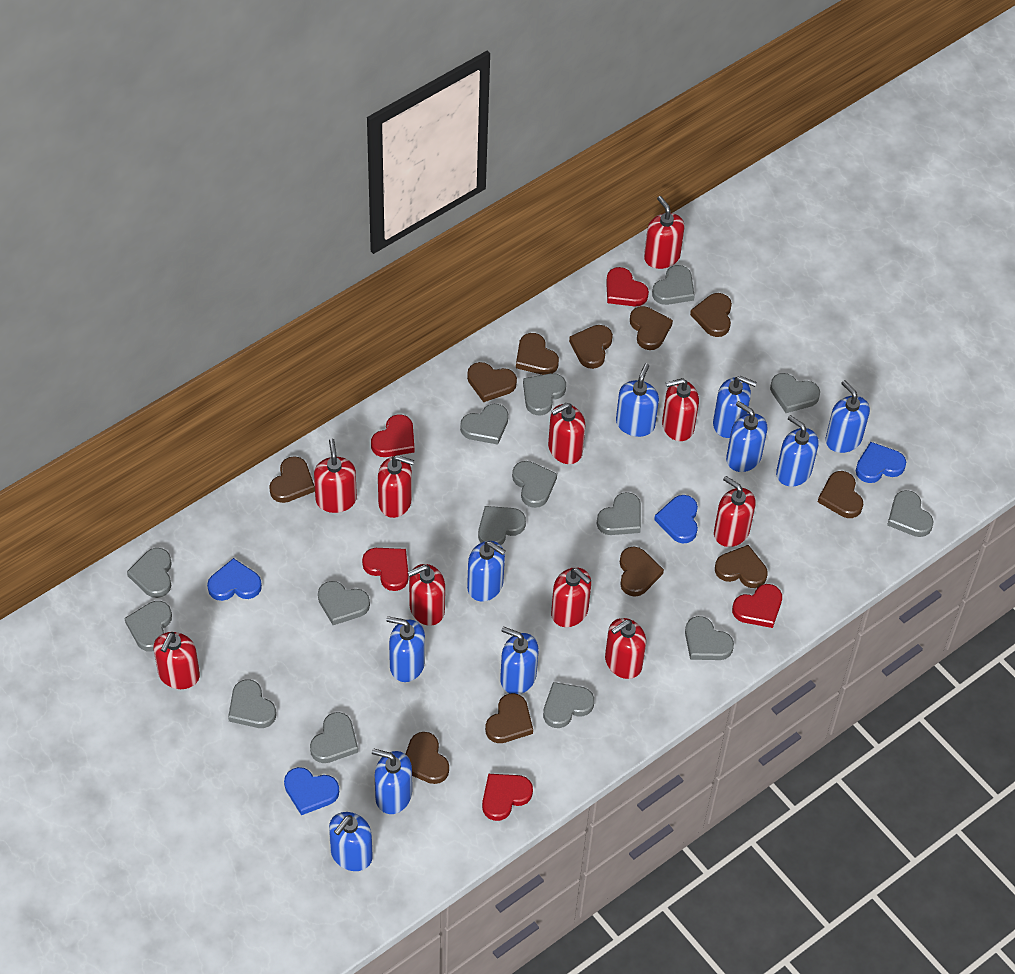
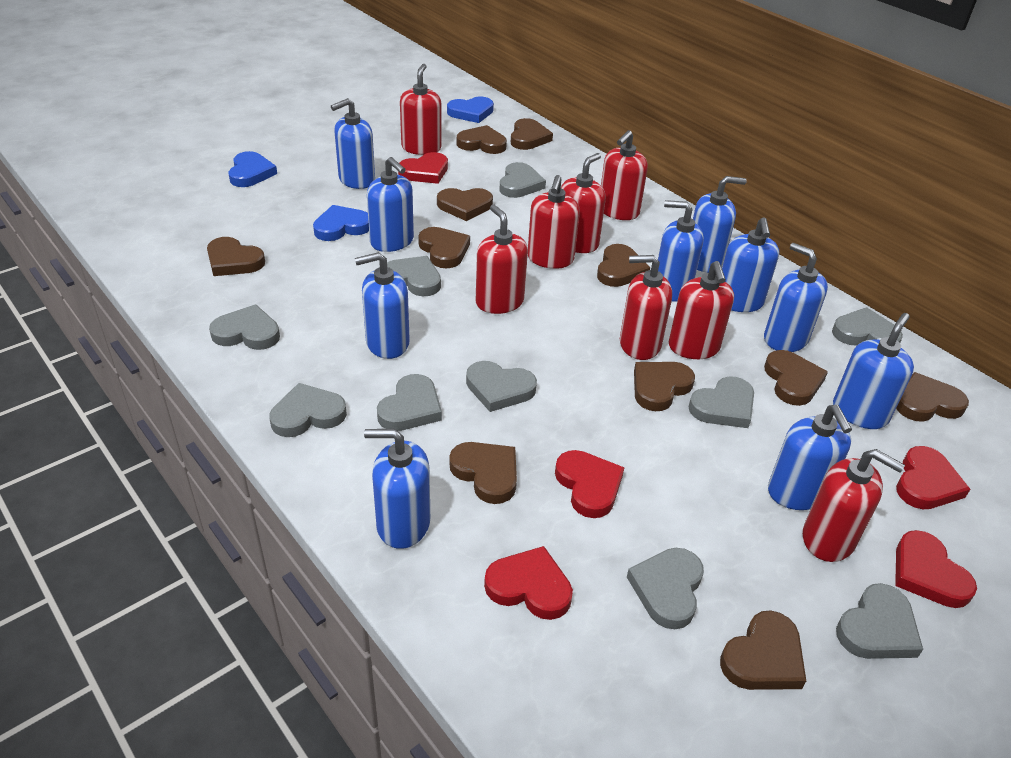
blue heart: 4 -> 3
grey heart: 15 -> 10
red soap dispenser: 10 -> 8

